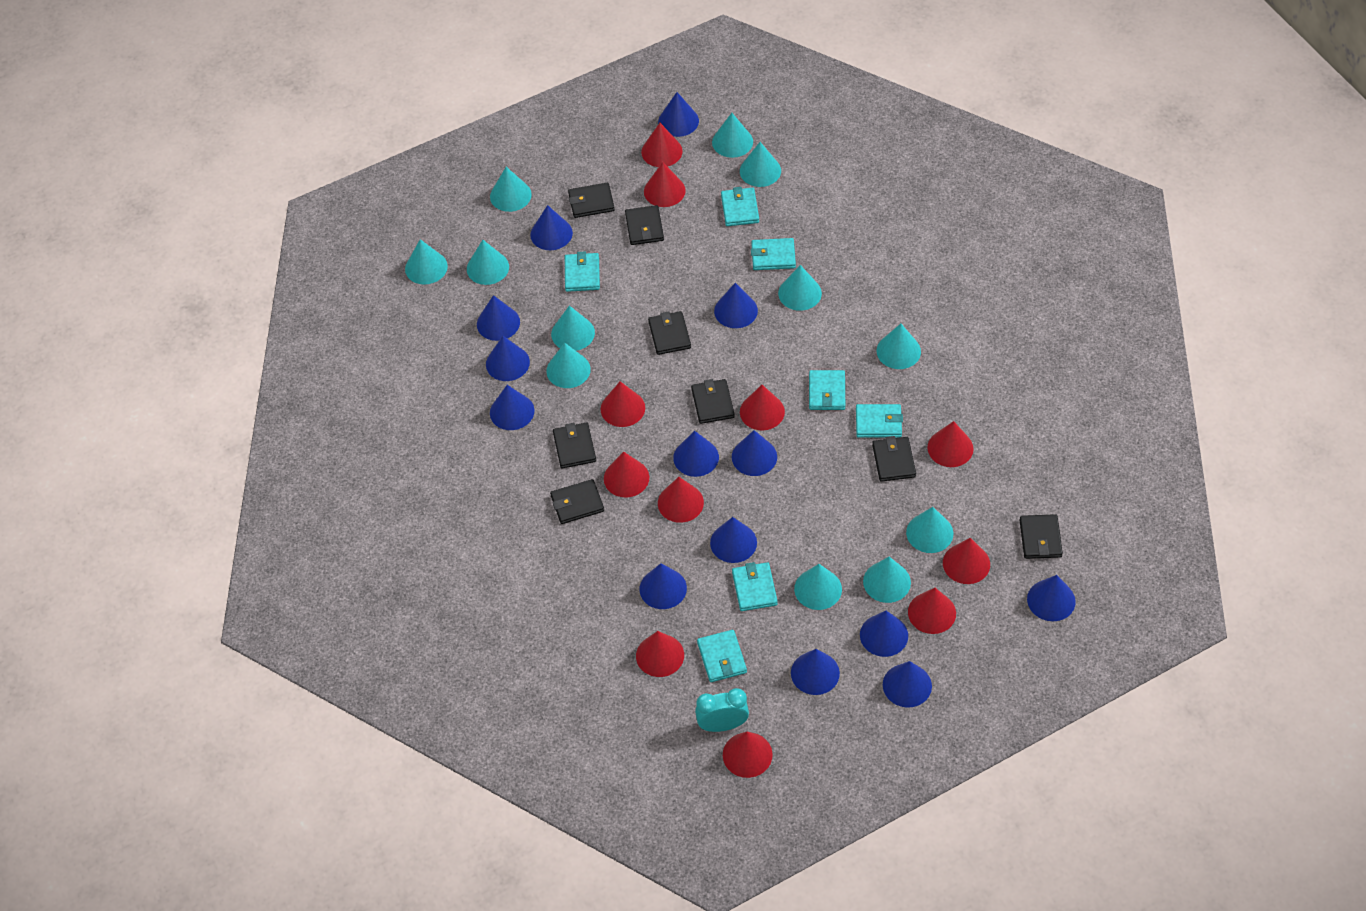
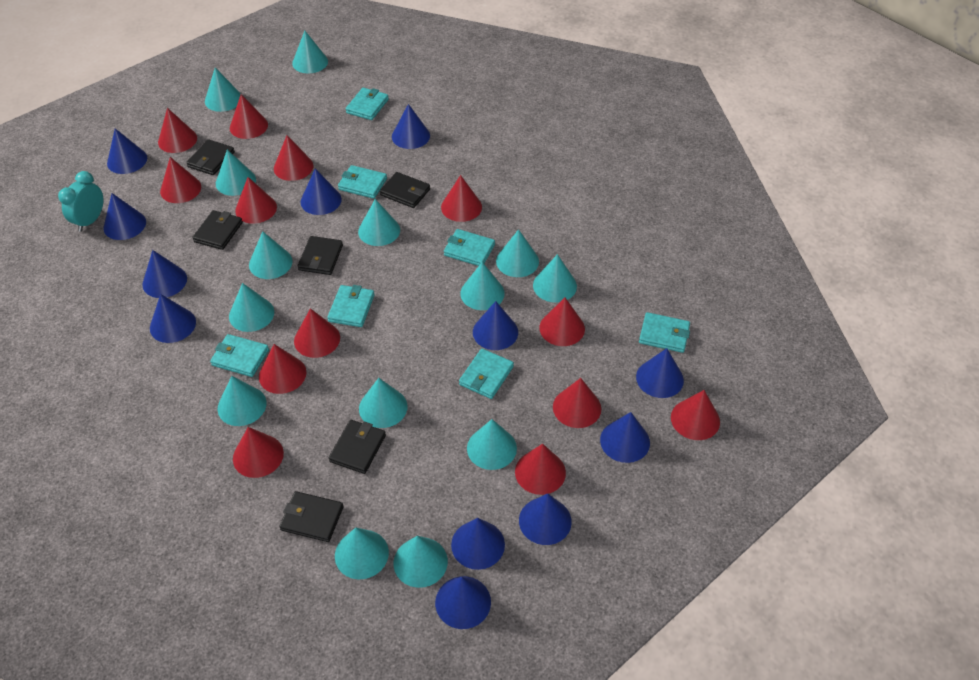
black wallet: 8 -> 6
blue cone: 14 -> 12
red cone: 11 -> 13
turquoise cone: 12 -> 14

